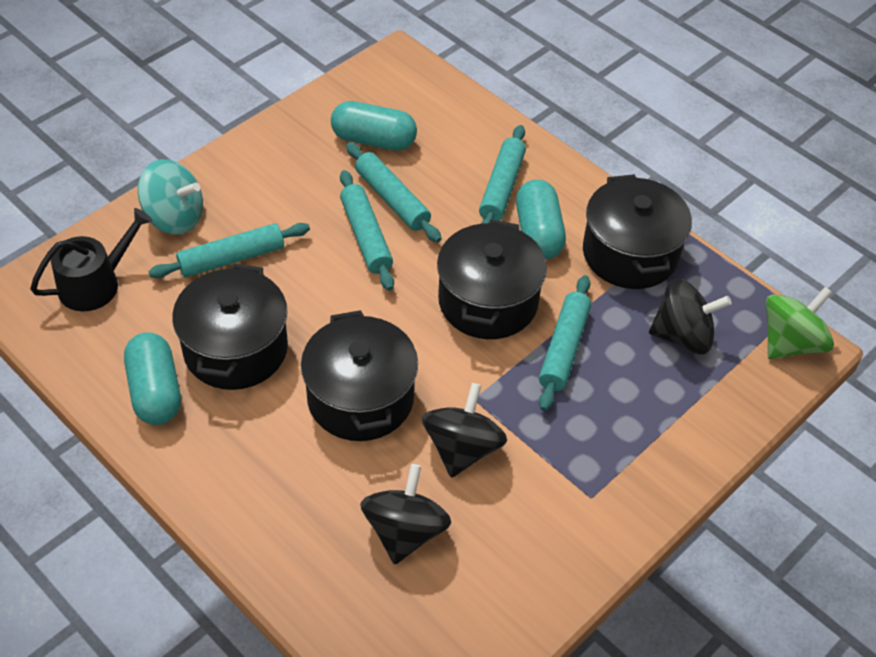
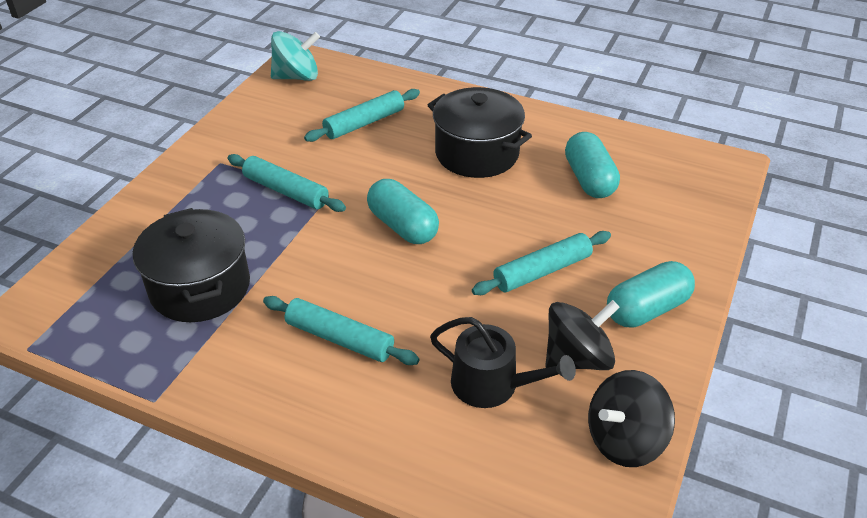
black pot: 4 -> 2
black spinning top: 3 -> 2
green spinning top: 1 -> 0
turquoise rolling pin: 5 -> 4

